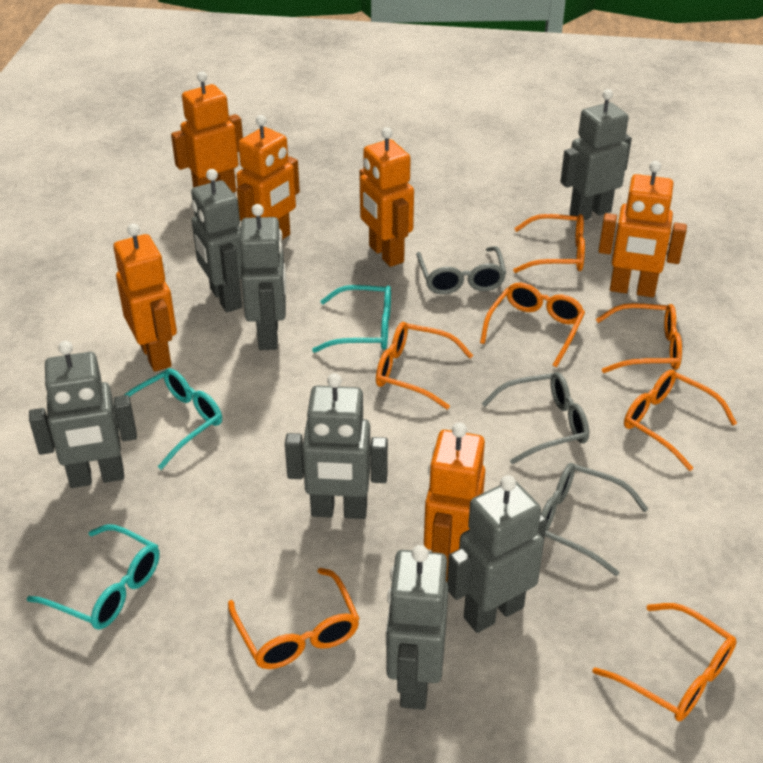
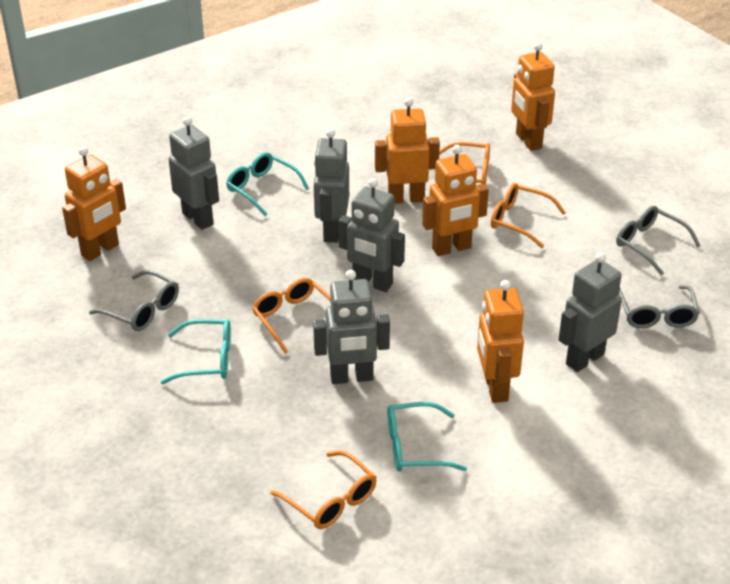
grey robot: 7 -> 5
orange glasses: 7 -> 4
orange robot: 6 -> 5

